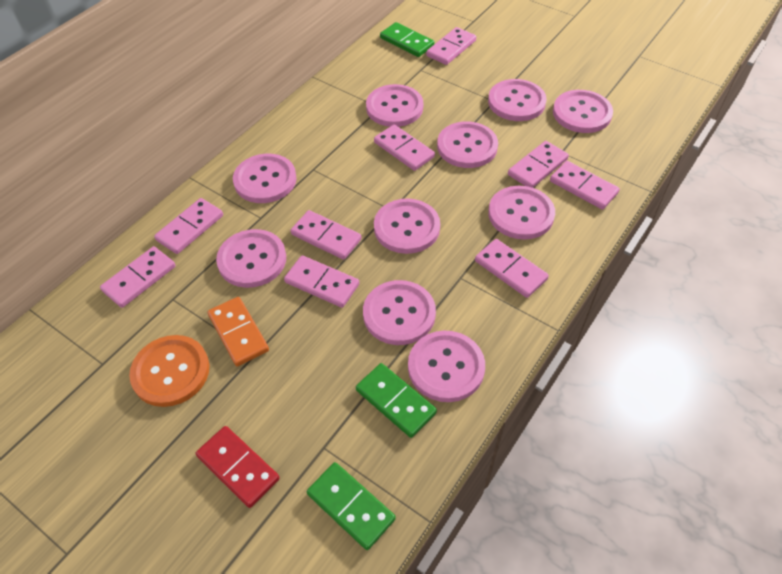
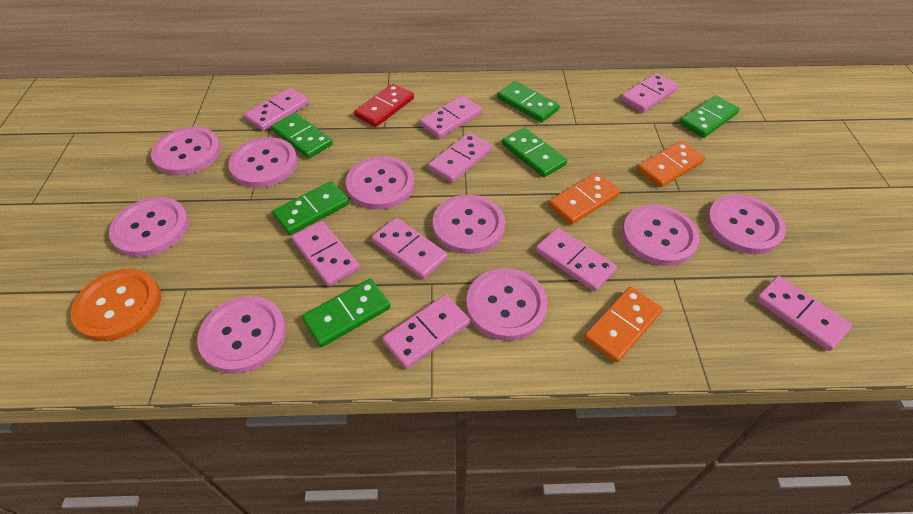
green domino: 3 -> 6
orange domino: 1 -> 3
pink button: 10 -> 9

